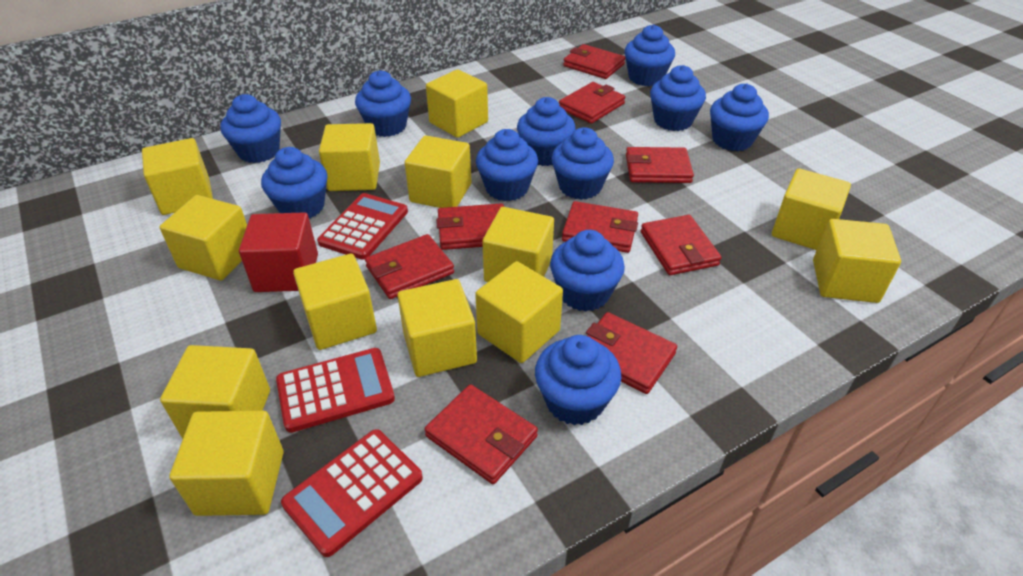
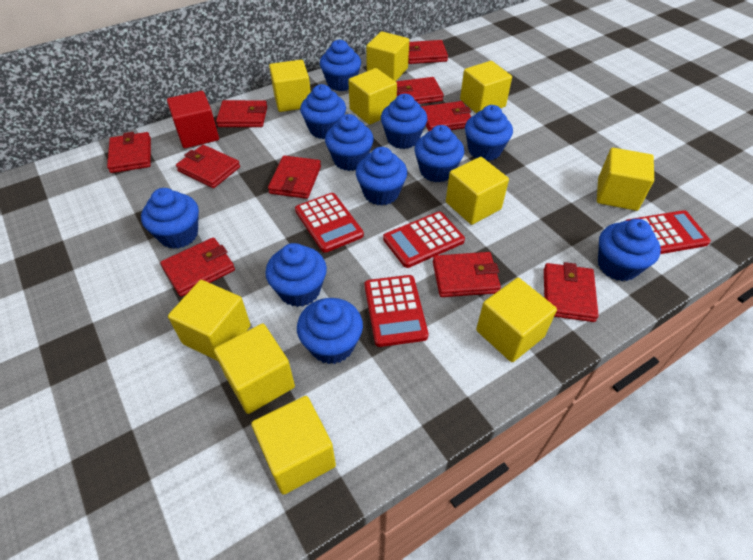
red calculator: 3 -> 4
red wallet: 9 -> 10
yellow cube: 13 -> 10

